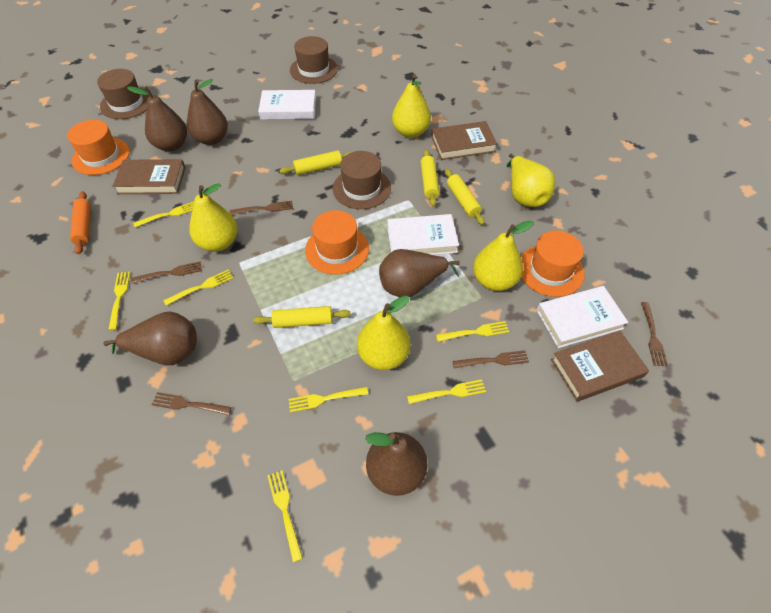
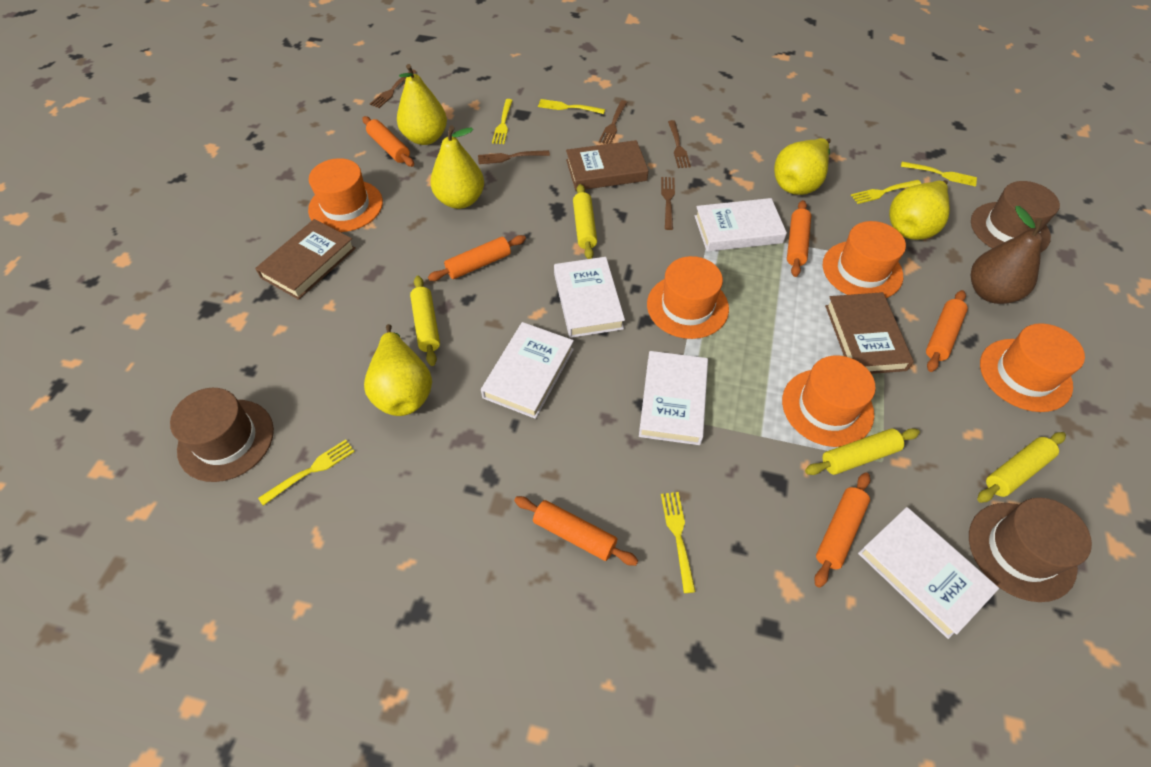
brown pear: 5 -> 1
orange hat: 3 -> 5
orange rolling pin: 1 -> 6
white book: 3 -> 5
yellow fork: 7 -> 6

